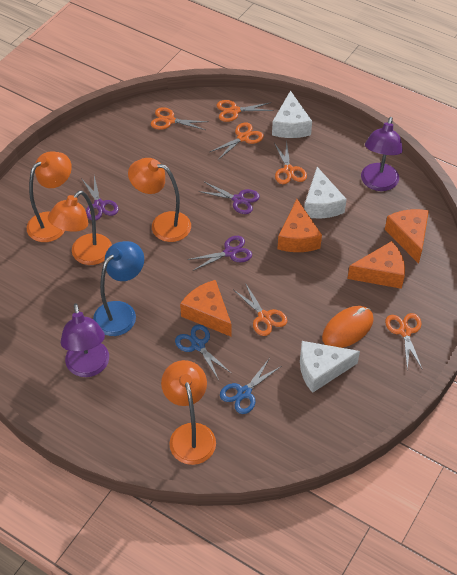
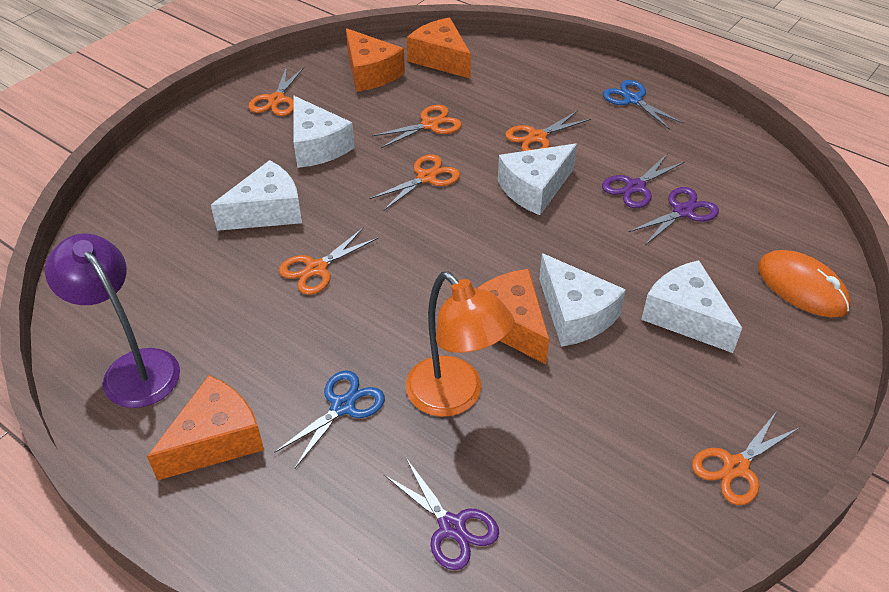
blue lamp: 1 -> 0
orange lamp: 4 -> 1
purple lamp: 2 -> 1
white cheese: 3 -> 5

